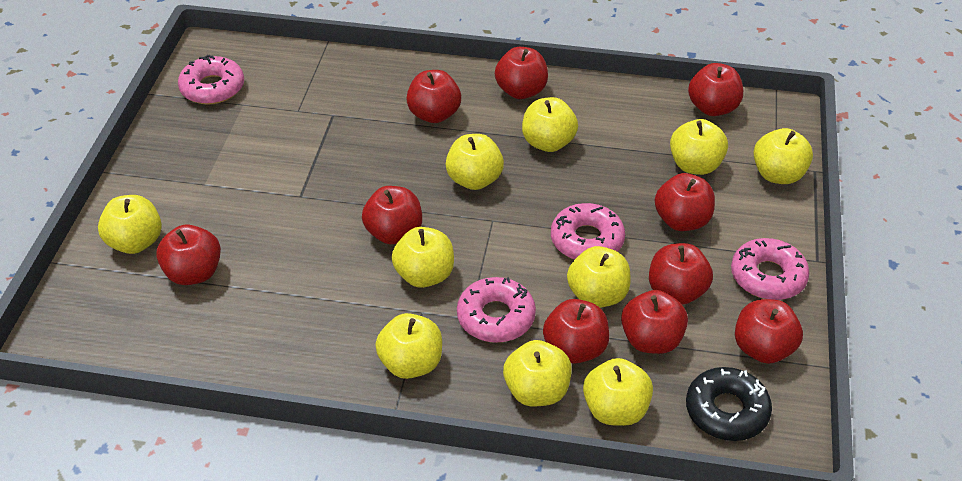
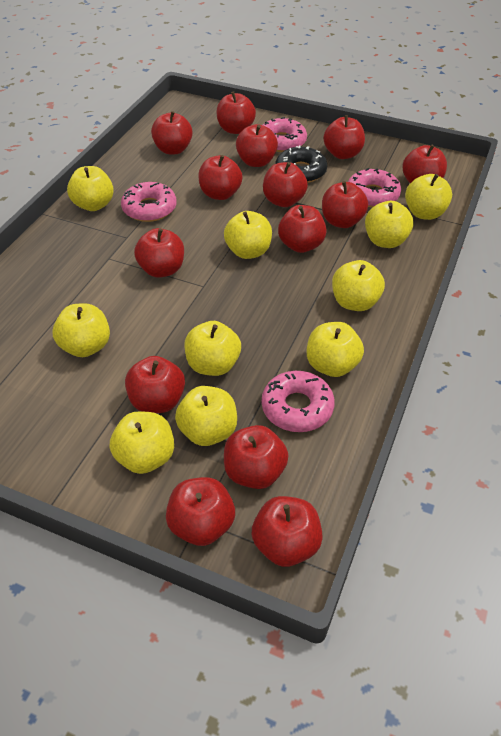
red apple: 10 -> 14

